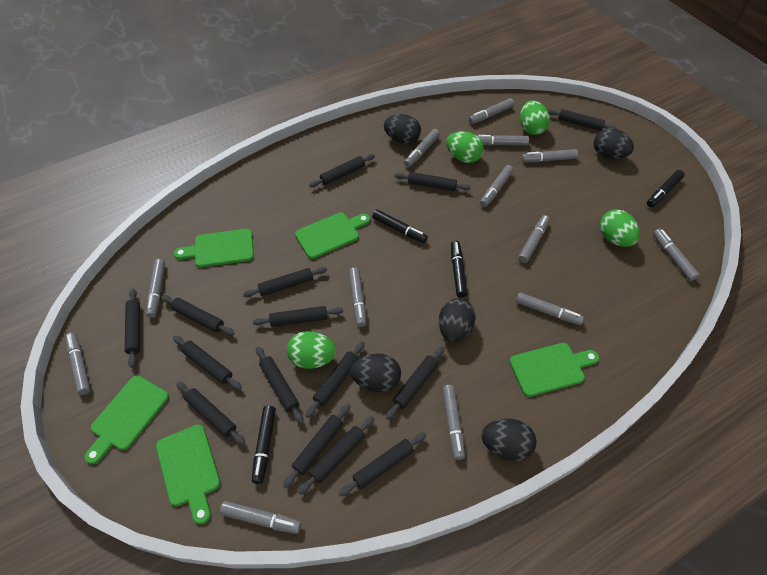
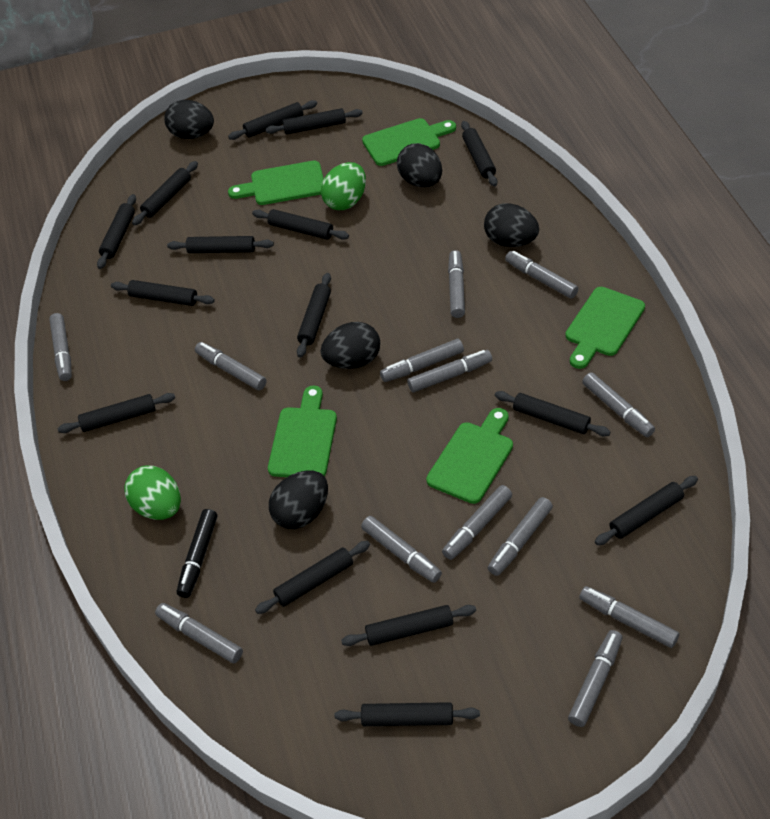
black marker: 4 -> 1
green egg: 4 -> 2

